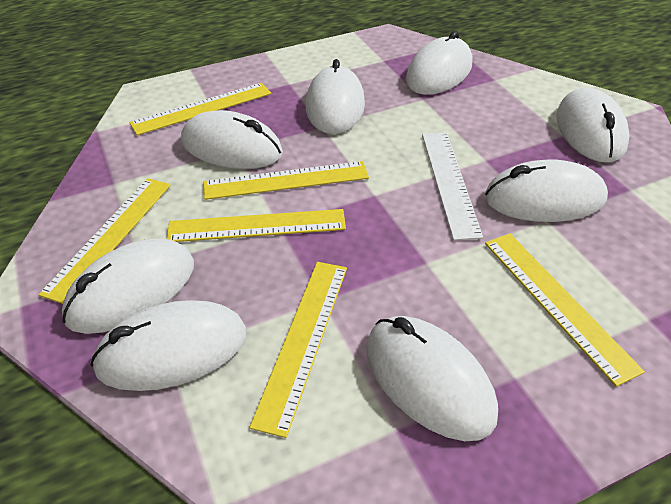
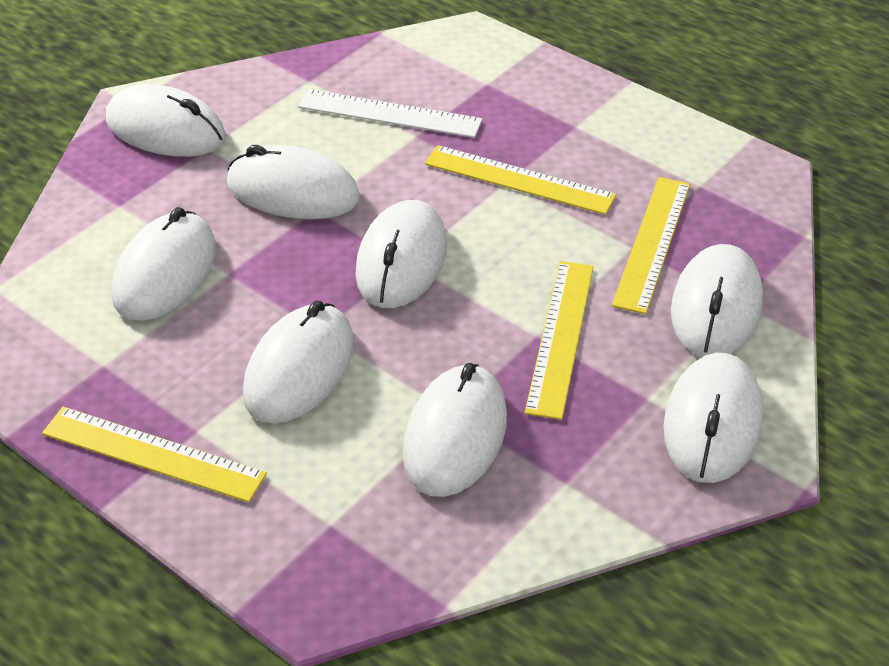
yellow ruler: 6 -> 4

